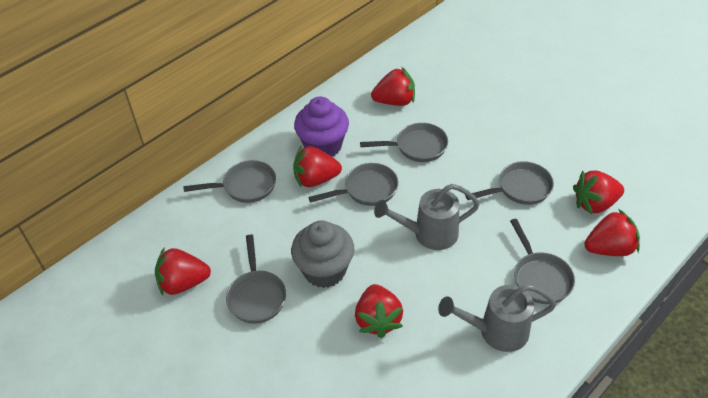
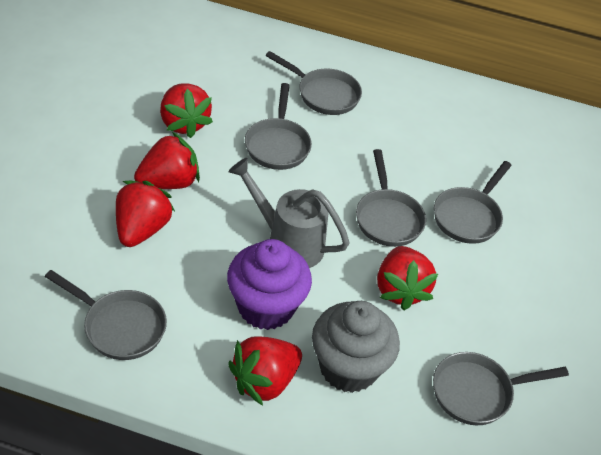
grey watering can: 2 -> 1
red strawberry: 6 -> 5

